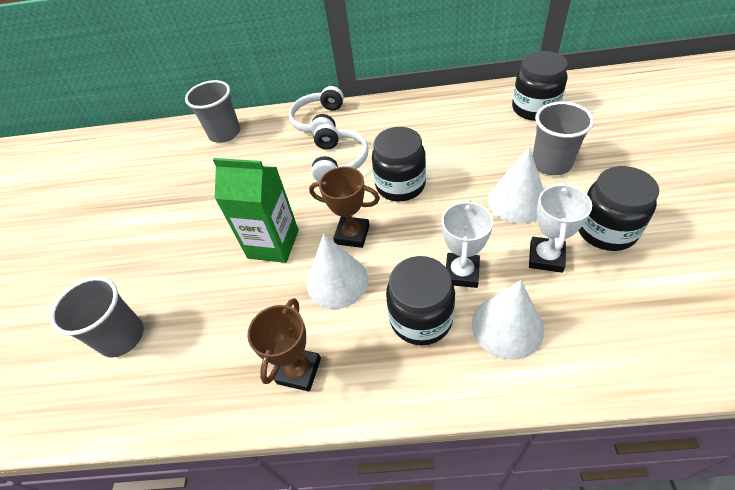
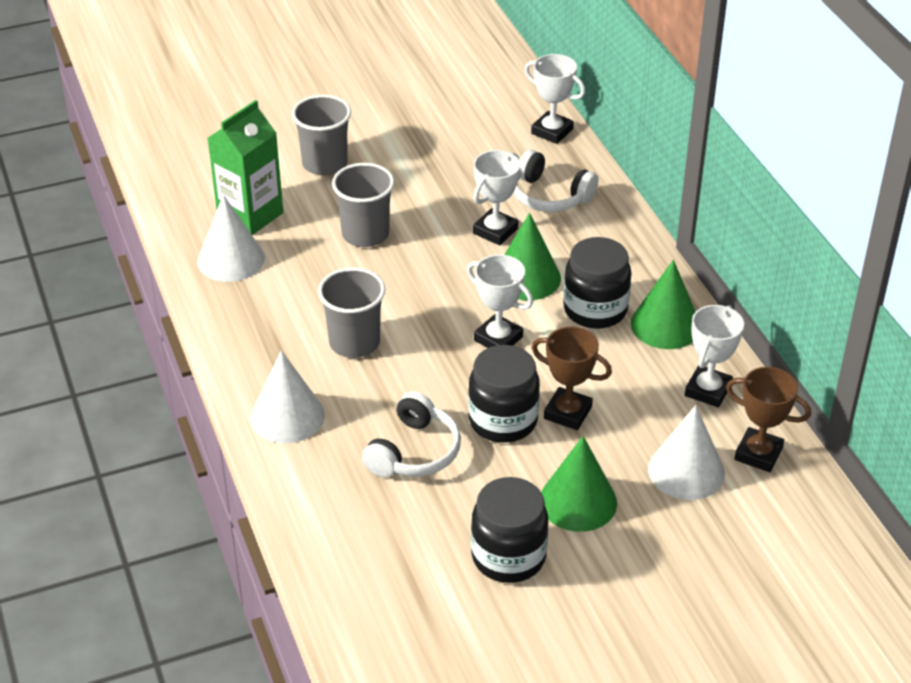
black jar: 4 -> 3
green cone: 0 -> 3
white trophy: 2 -> 4

